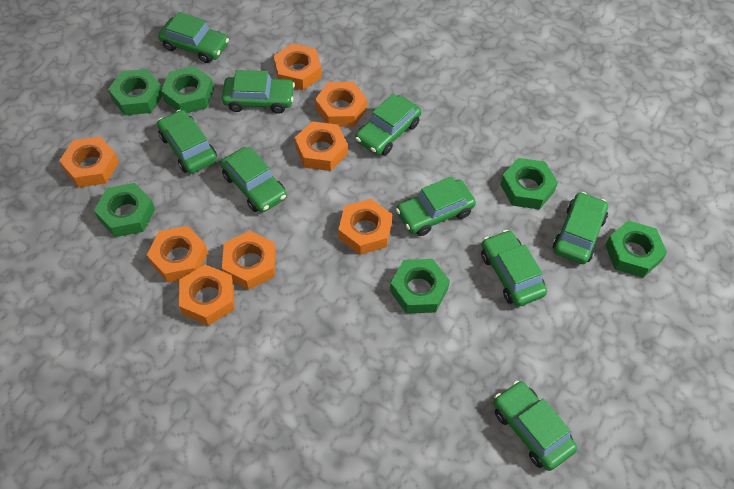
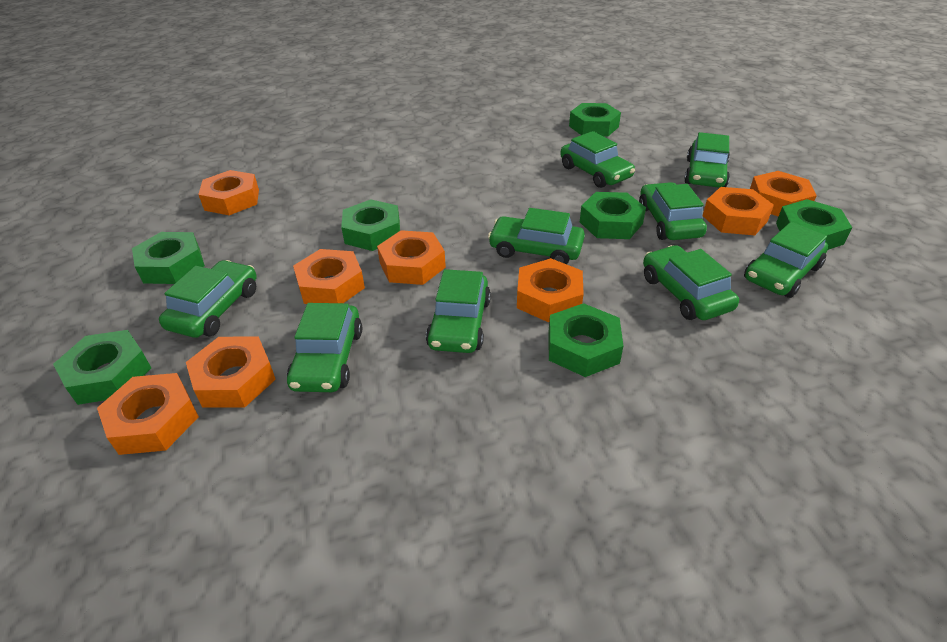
green nut: 6 -> 7

